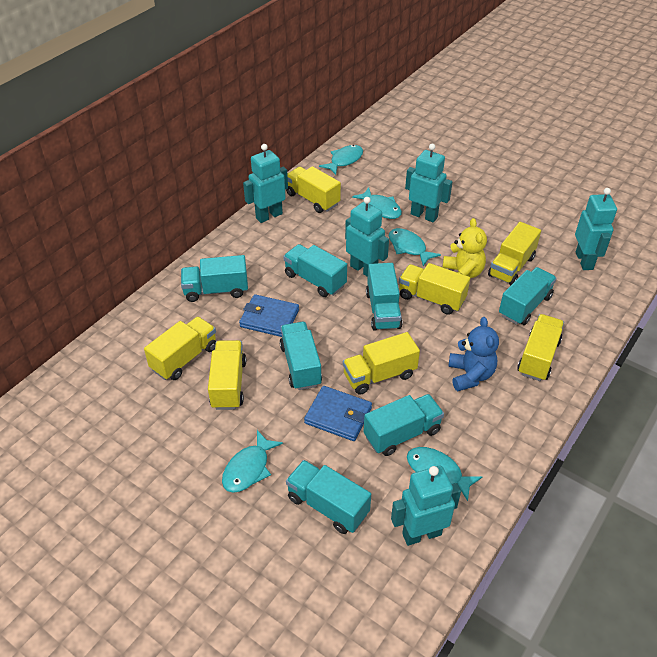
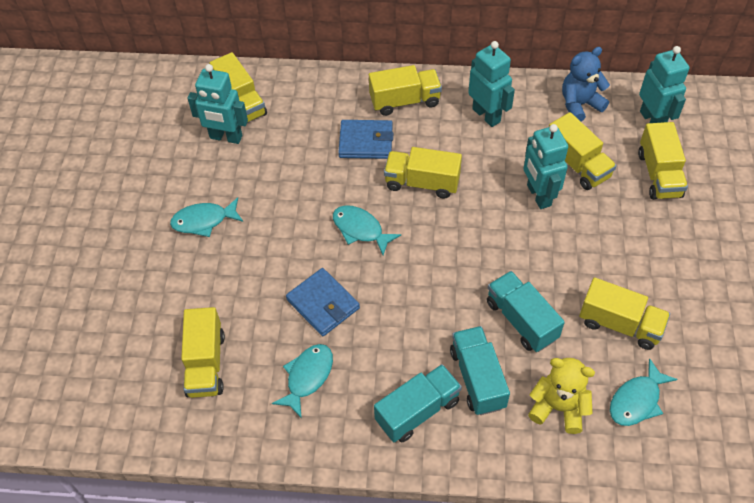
turquoise fish: 5 -> 4
turquoise robot: 5 -> 4
turquoise truck: 7 -> 3

